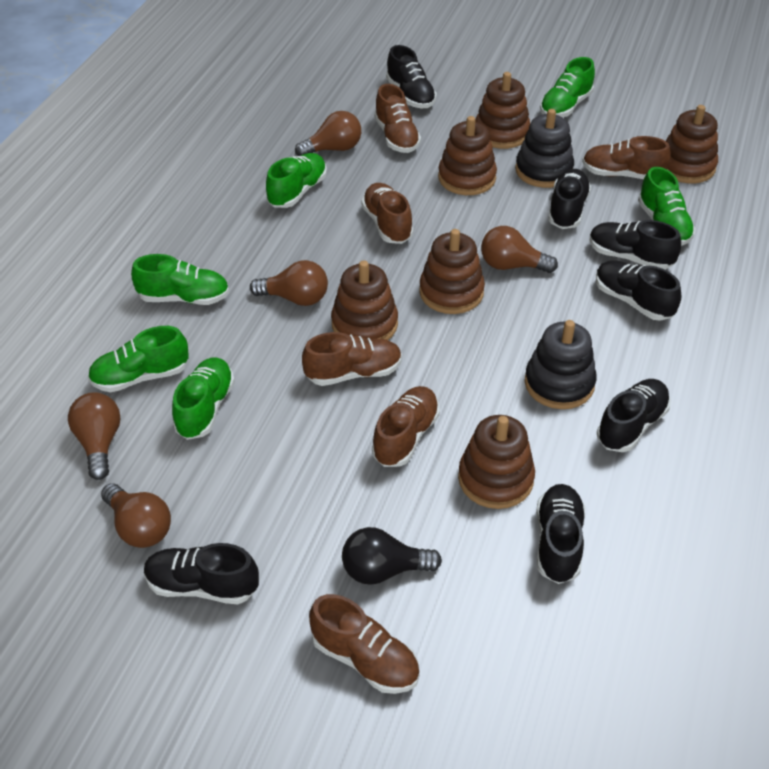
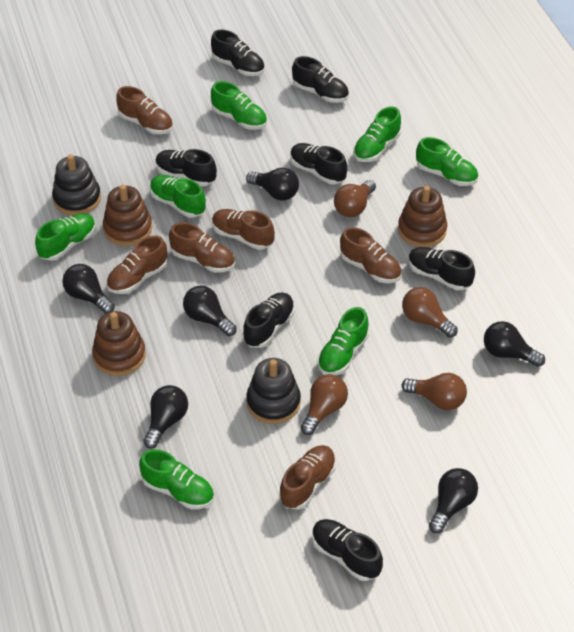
black light bulb: 1 -> 6
brown light bulb: 5 -> 4
brown stacking toy: 6 -> 3
green shoe: 6 -> 7

